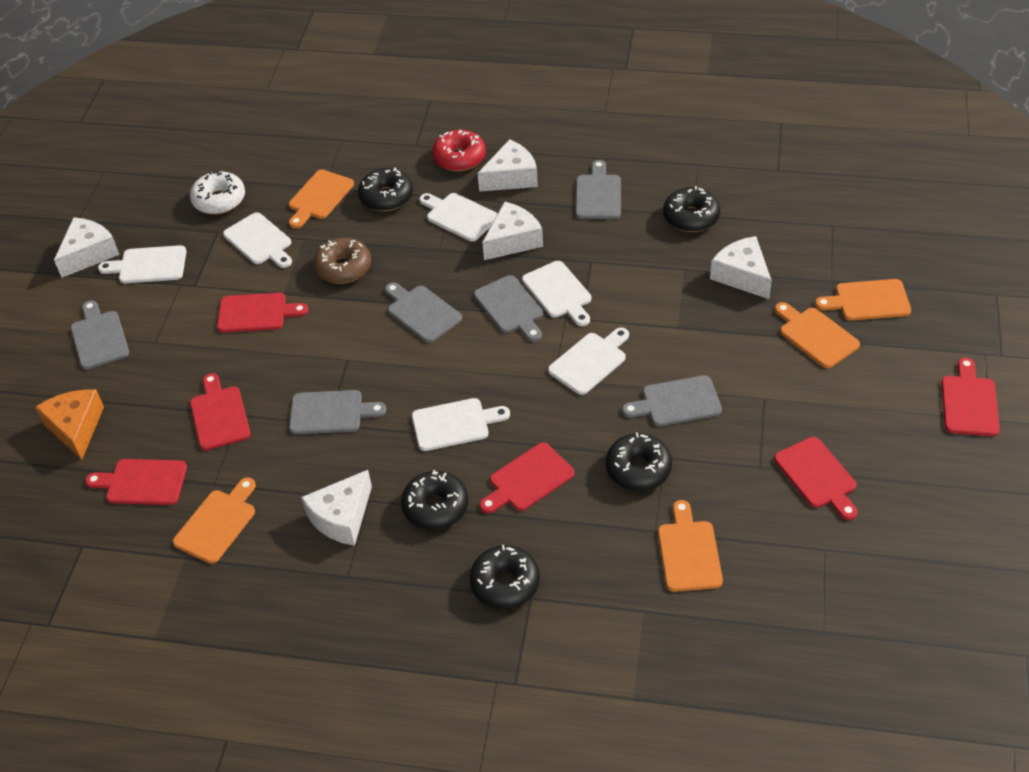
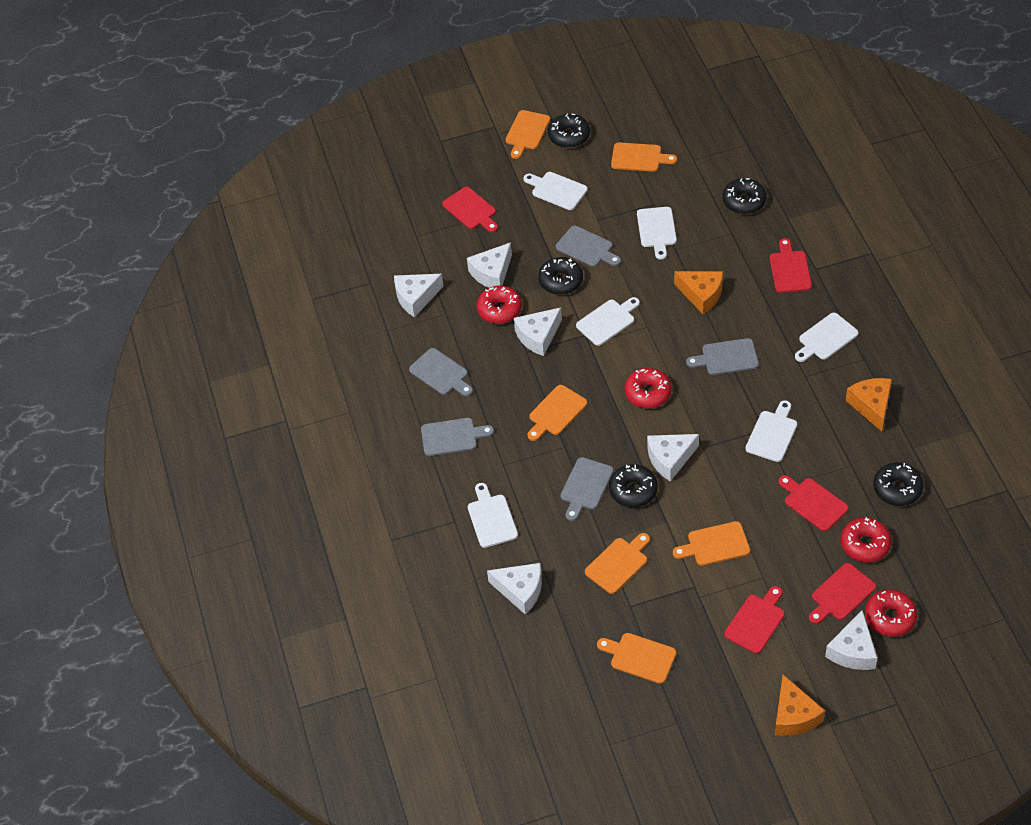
brown donut: 1 -> 0
grey cutting board: 6 -> 5
orange cheese: 1 -> 3
orange cutting board: 5 -> 6
red cutting board: 6 -> 5
red donut: 1 -> 4
white cheese: 5 -> 6
white donut: 1 -> 0

